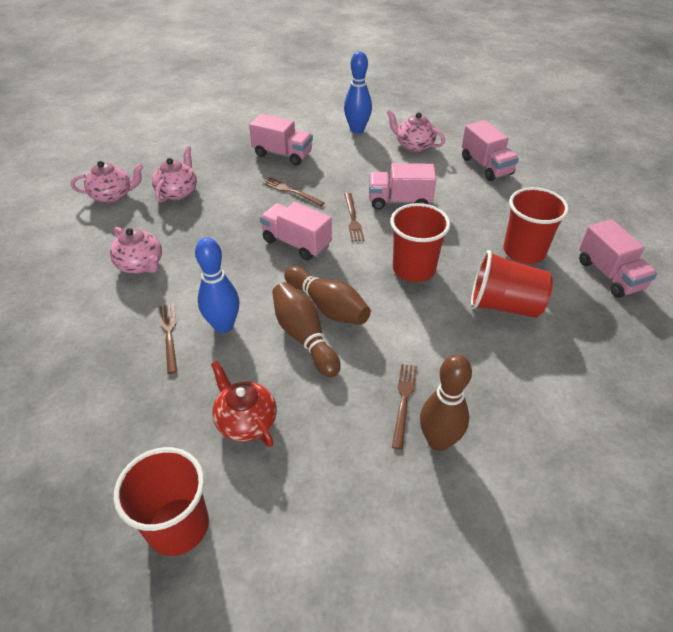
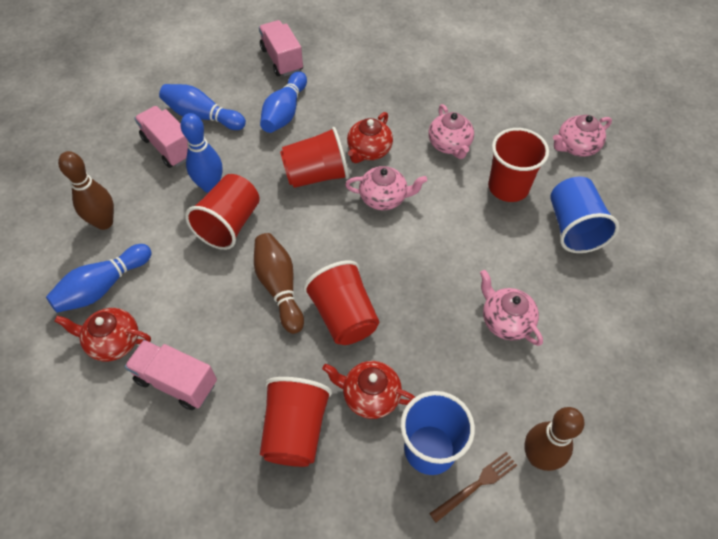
blue bowling pin: 2 -> 4
blue cup: 0 -> 2
brown fork: 4 -> 1
pink truck: 5 -> 3
red cup: 4 -> 5
red teapot: 1 -> 3

